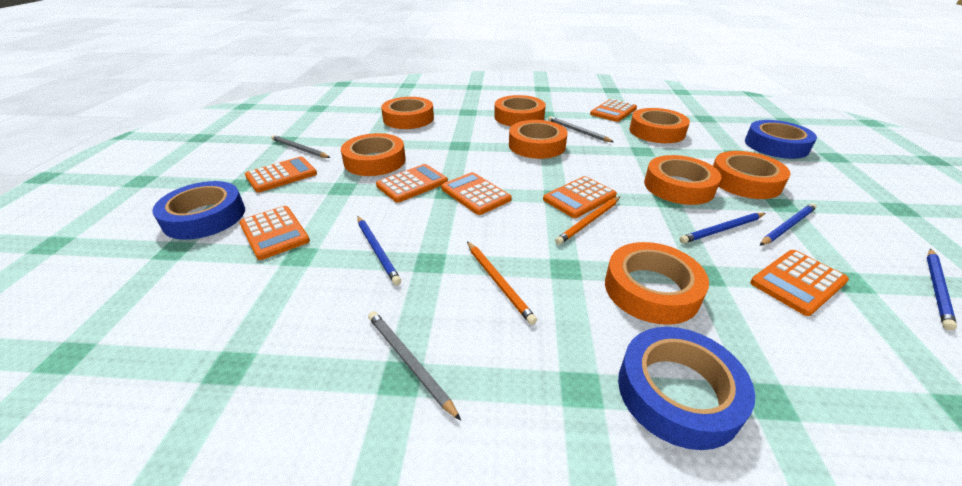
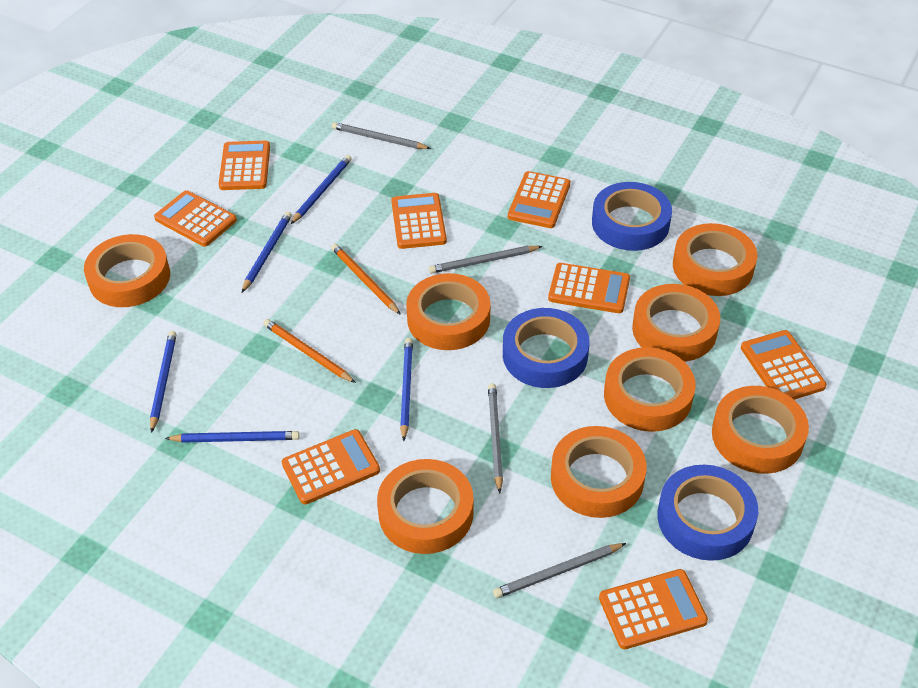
blue pencil: 4 -> 5
grey pencil: 3 -> 4
orange calculator: 7 -> 8

